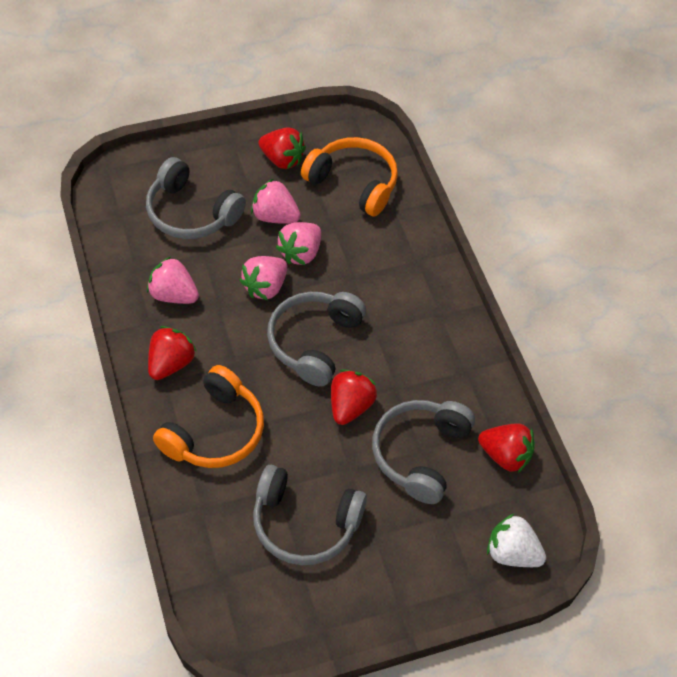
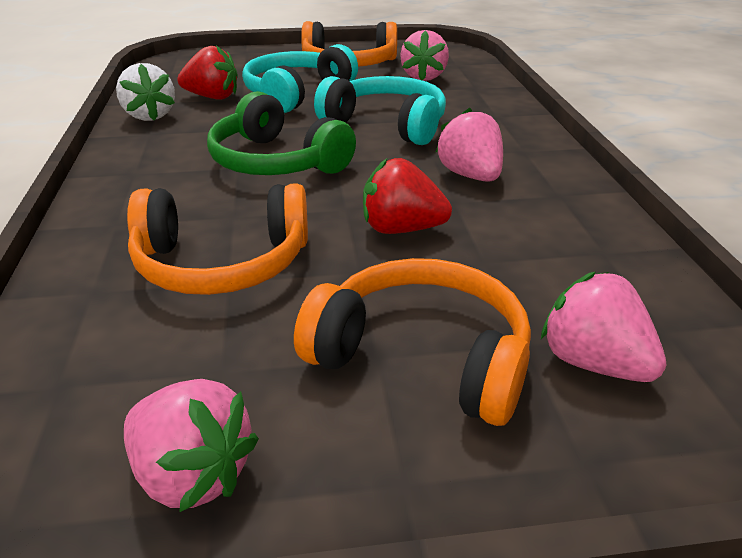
green headphones: 0 -> 1
grey headphones: 4 -> 0
orange headphones: 2 -> 3
red strawberry: 4 -> 2
turquoise headphones: 0 -> 2

